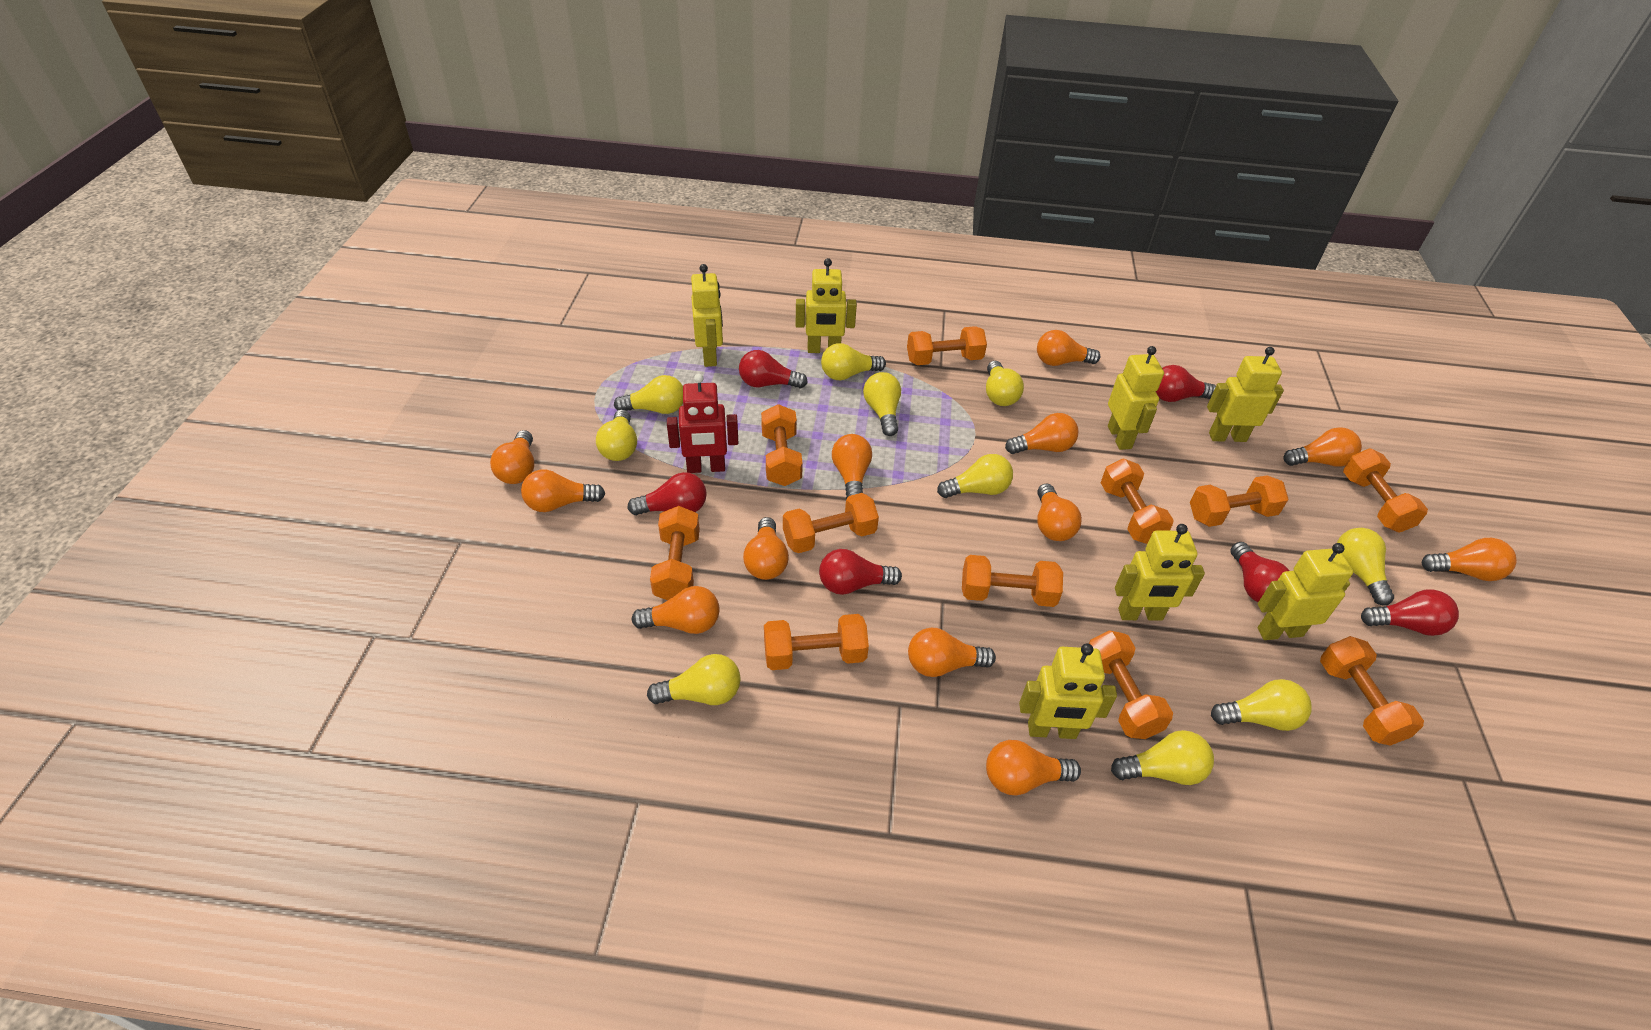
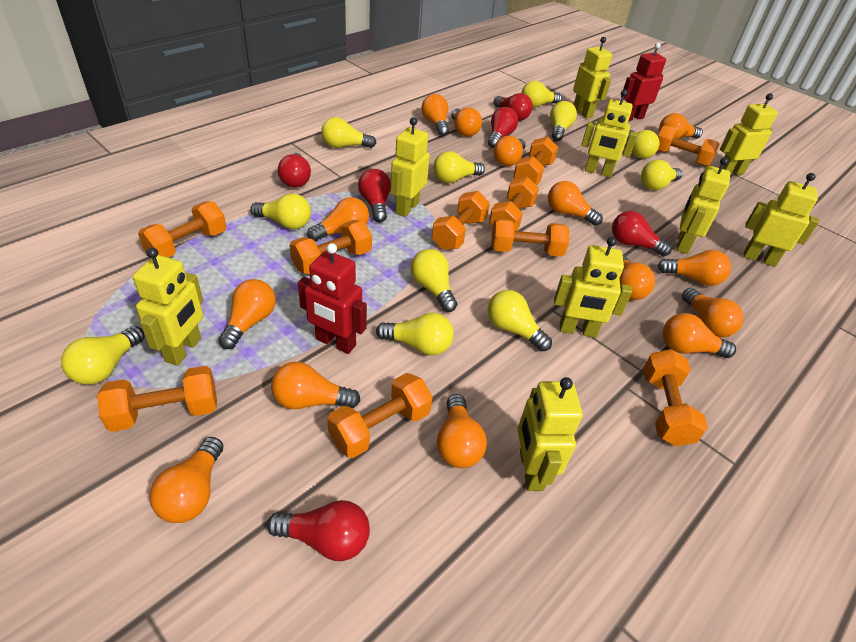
orange dumbbell: 11 -> 10
orange light bulb: 12 -> 14
red robot: 1 -> 2
yellow light bulb: 10 -> 11
yellow robot: 7 -> 9

